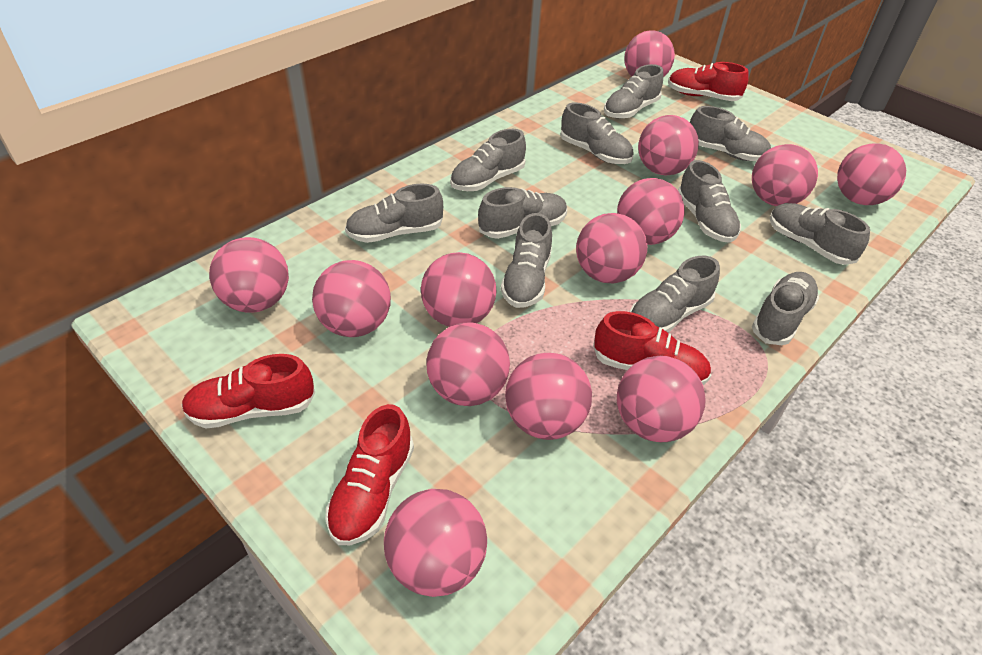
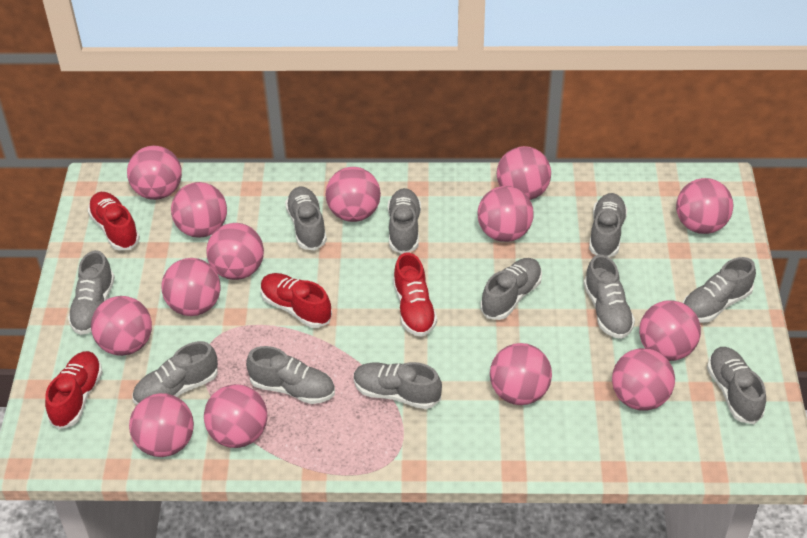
pink ball: 13 -> 14

